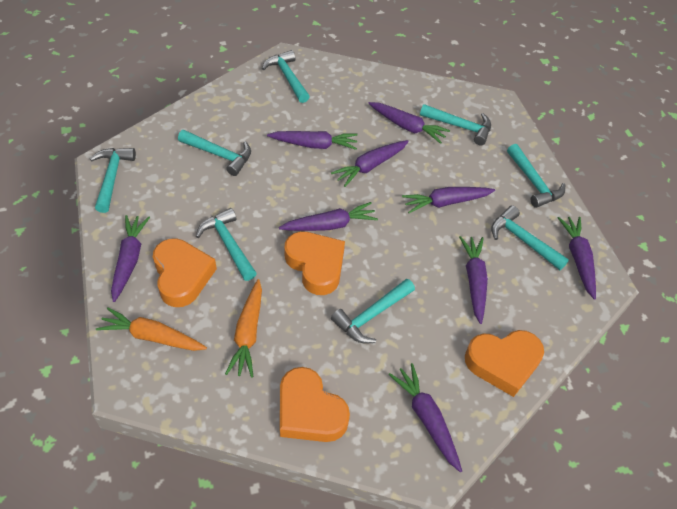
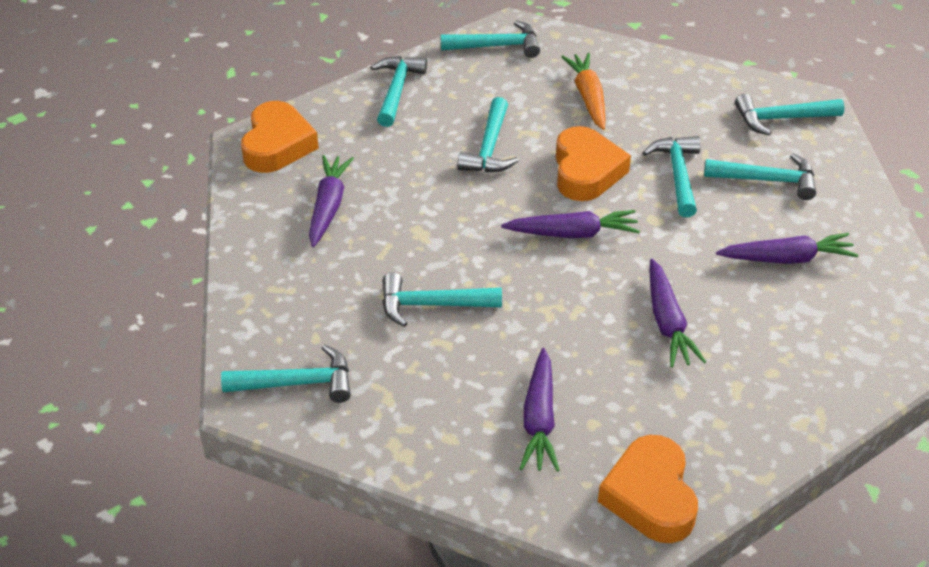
orange carrot: 2 -> 1
orange heart: 4 -> 3
purple carrot: 9 -> 5

